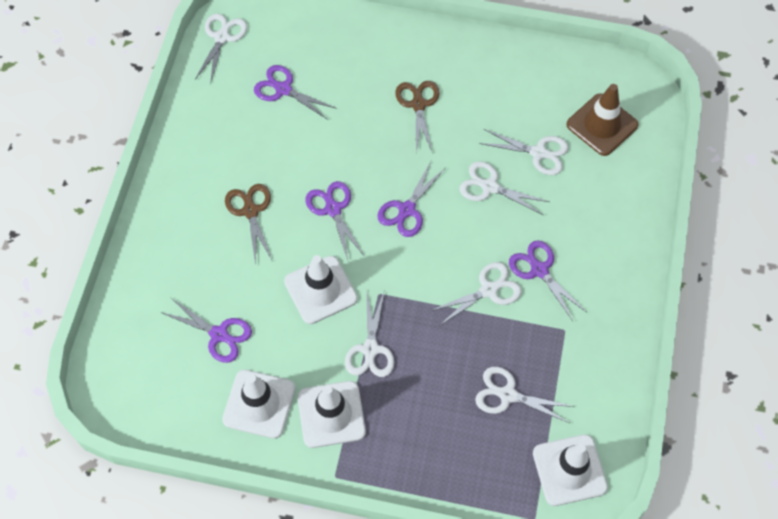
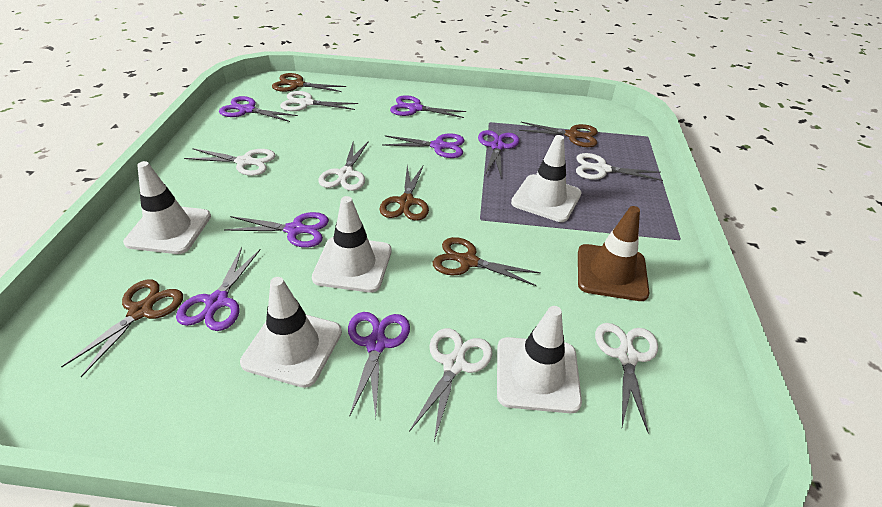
brown scissors: 2 -> 5
purple scissors: 5 -> 7
white traffic cone: 4 -> 5

